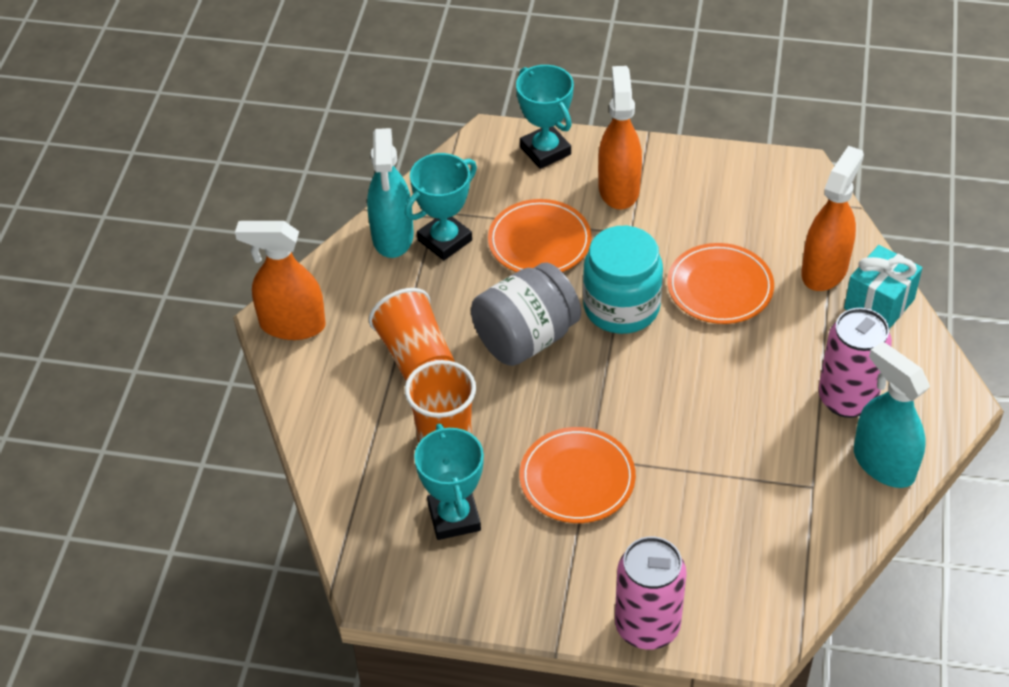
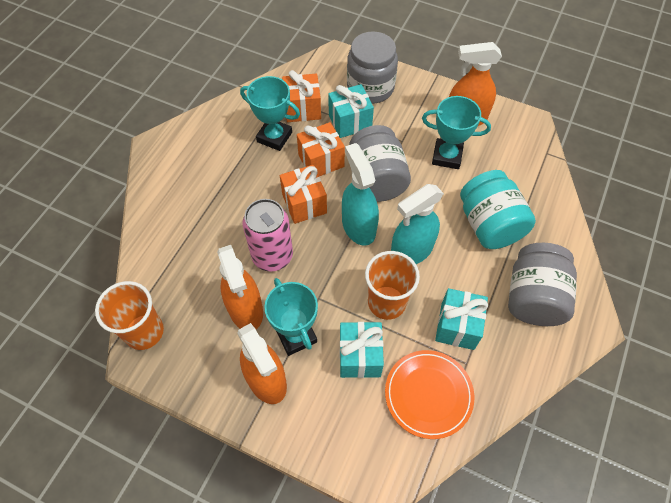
grey jar: 1 -> 3
orange gift: 0 -> 3
orange plate: 3 -> 1
pink can: 2 -> 1
turquoise gift: 1 -> 3

